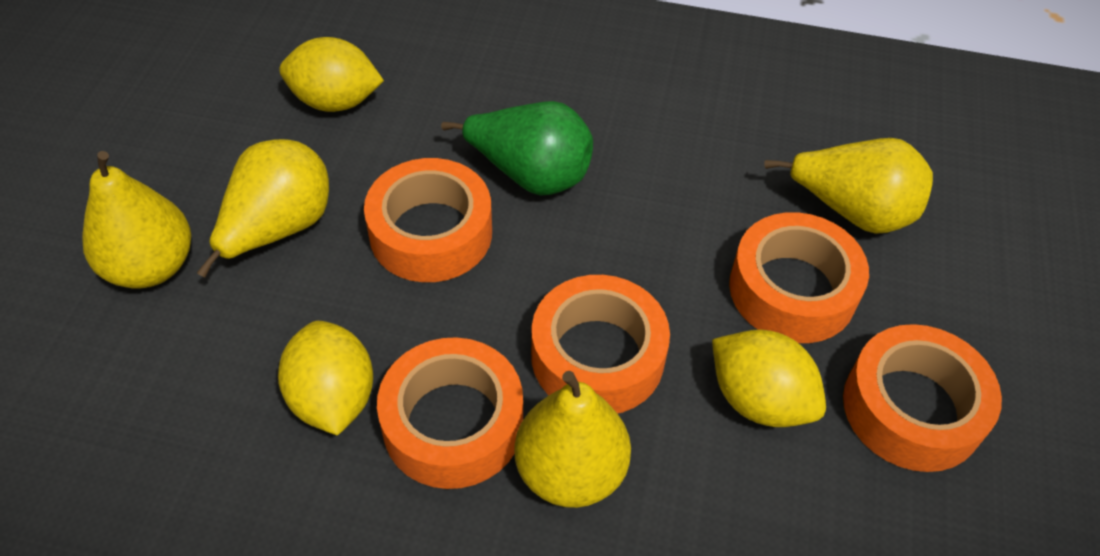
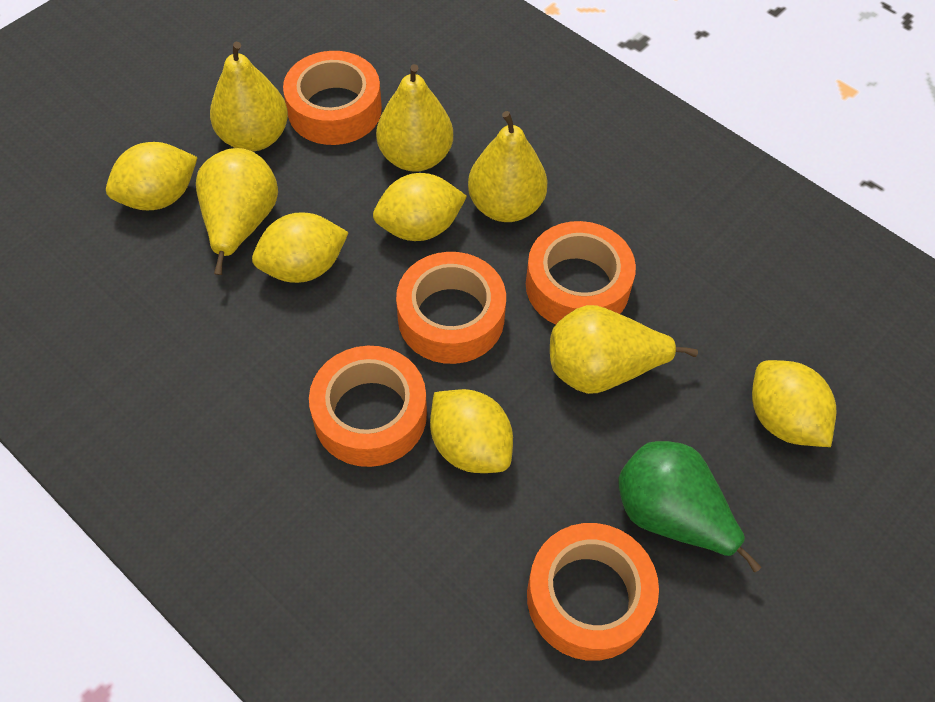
yellow lemon: 3 -> 5
yellow pear: 4 -> 5

